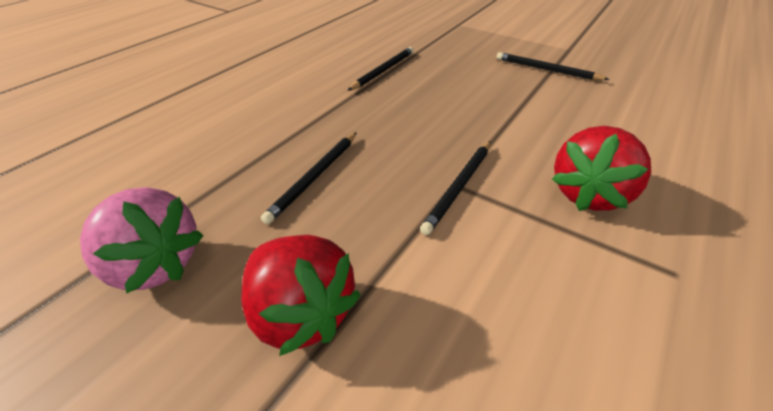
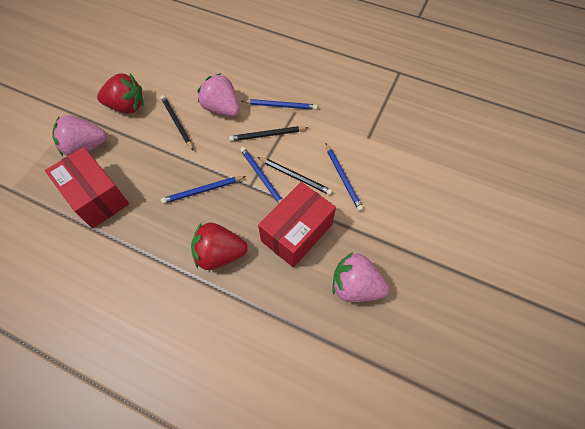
black pencil: 4 -> 3
blue pencil: 0 -> 4
pink strawberry: 1 -> 3
red box: 0 -> 2

